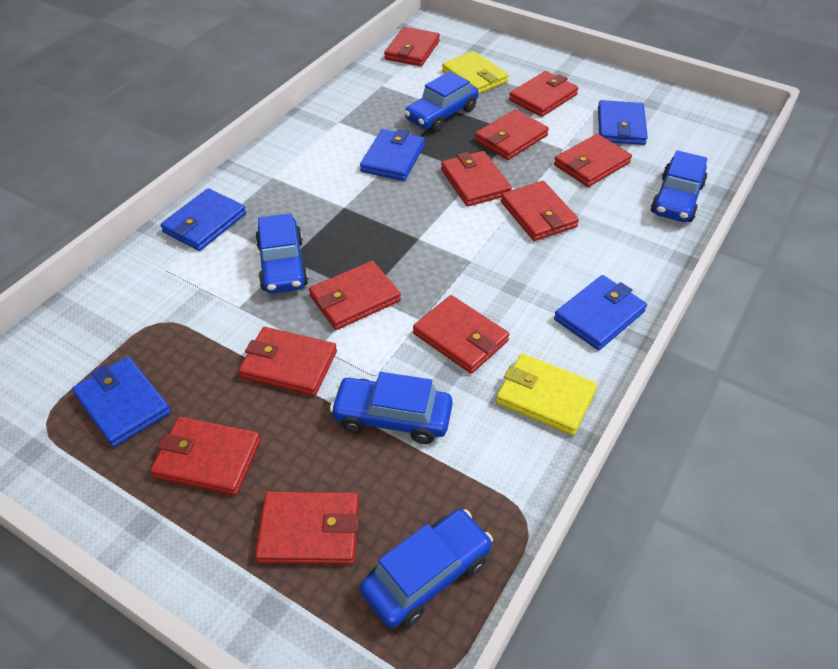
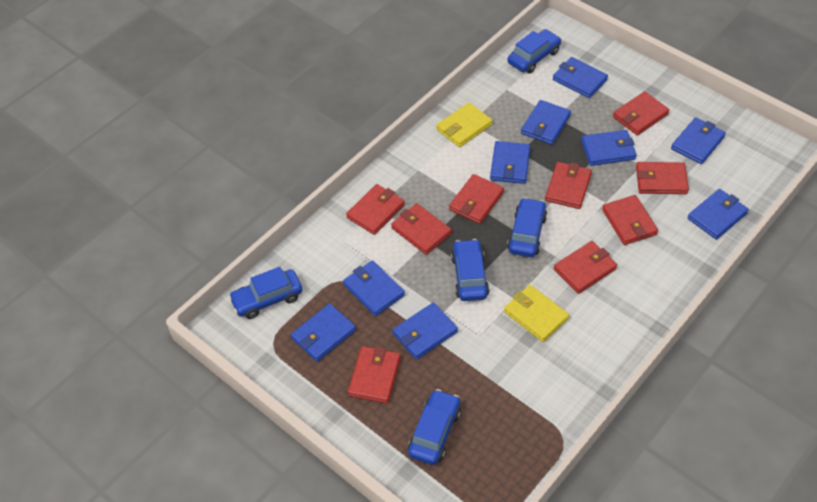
blue wallet: 5 -> 9
red wallet: 11 -> 9

